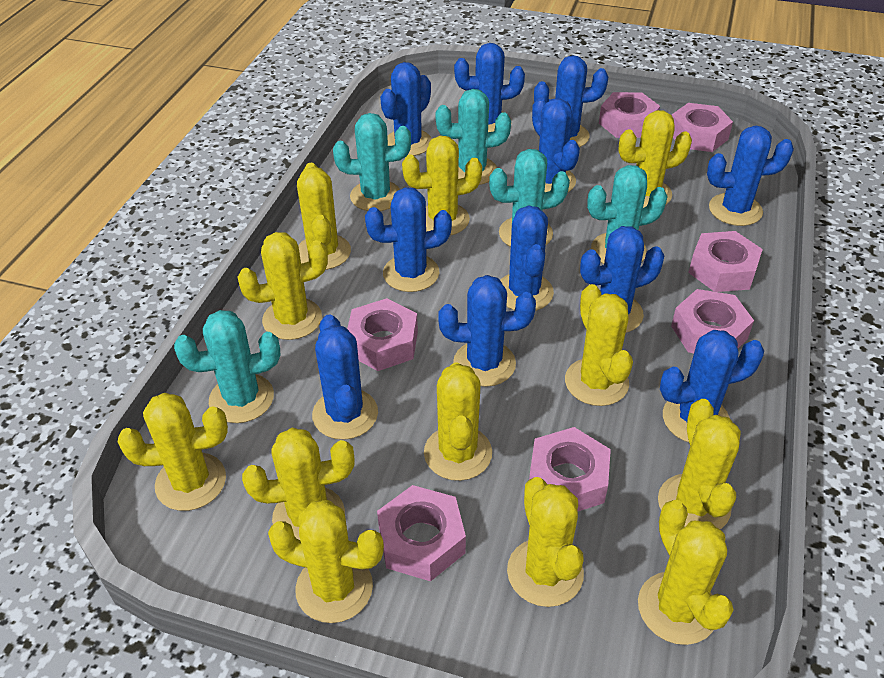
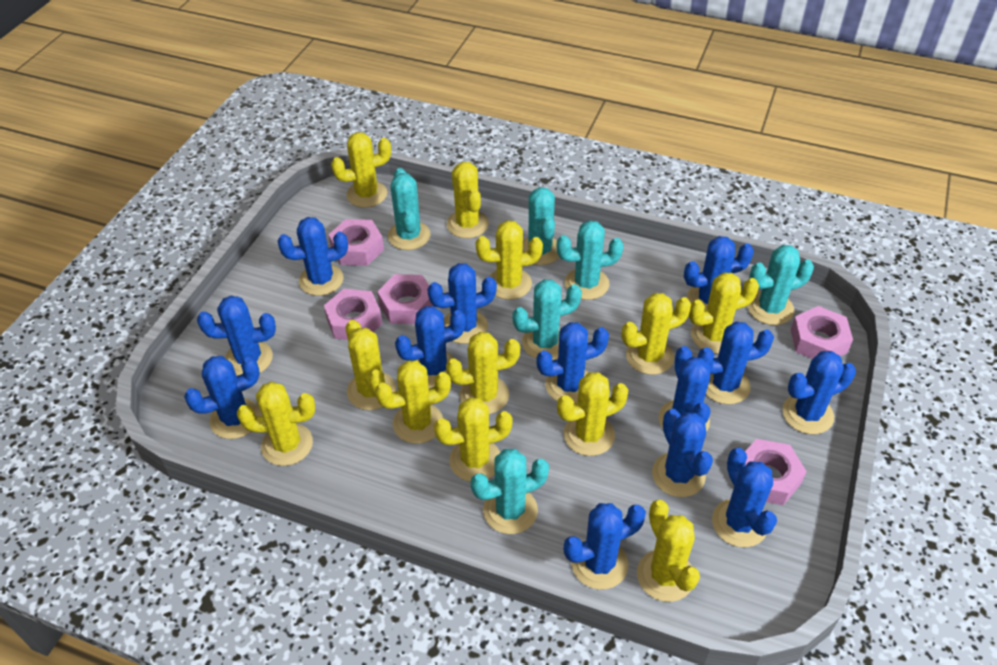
blue cactus: 11 -> 13
pink nut: 7 -> 5
turquoise cactus: 5 -> 6

